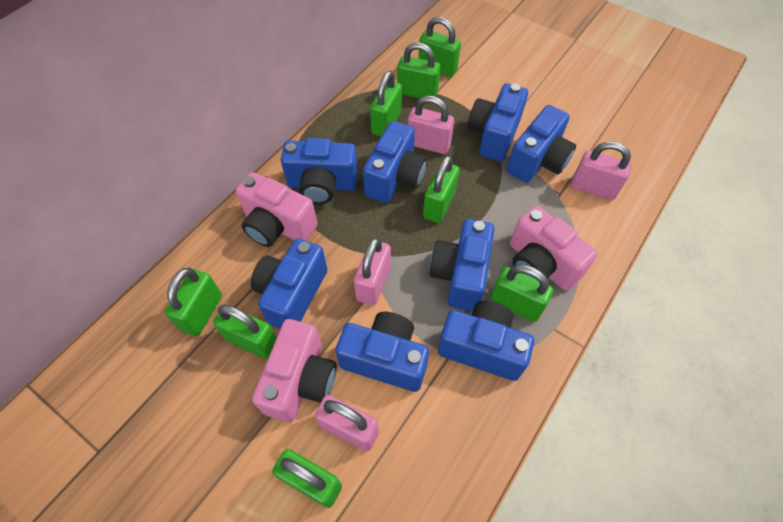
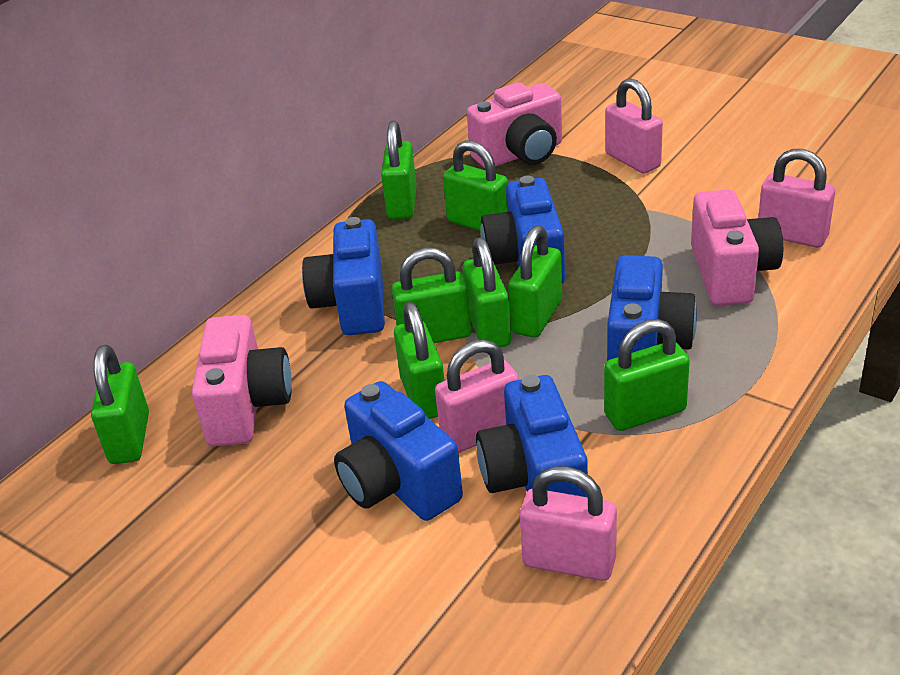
blue camera: 8 -> 5

